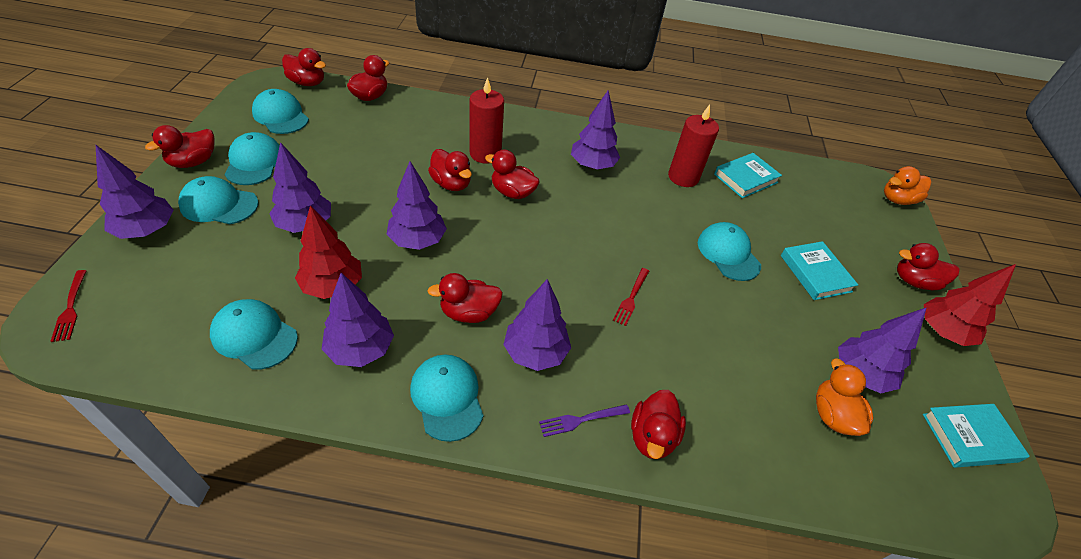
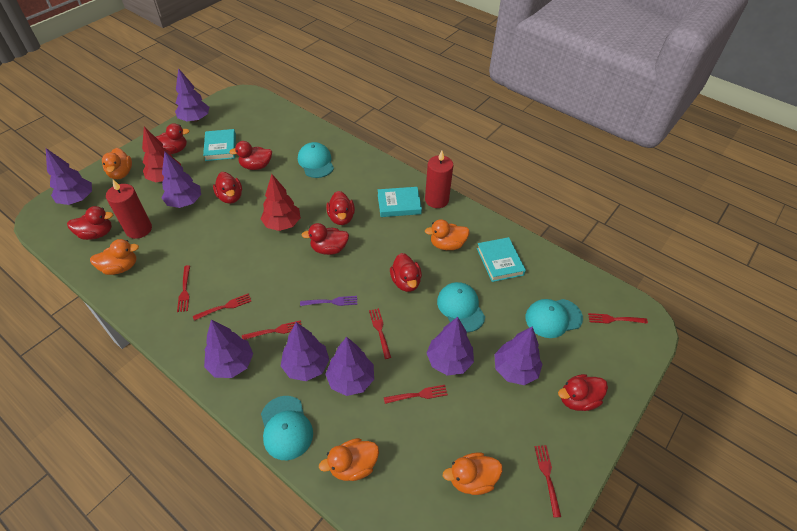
orange duck: 2 -> 5
purple tree: 7 -> 8
red fork: 2 -> 7
turquoise cap: 6 -> 4

